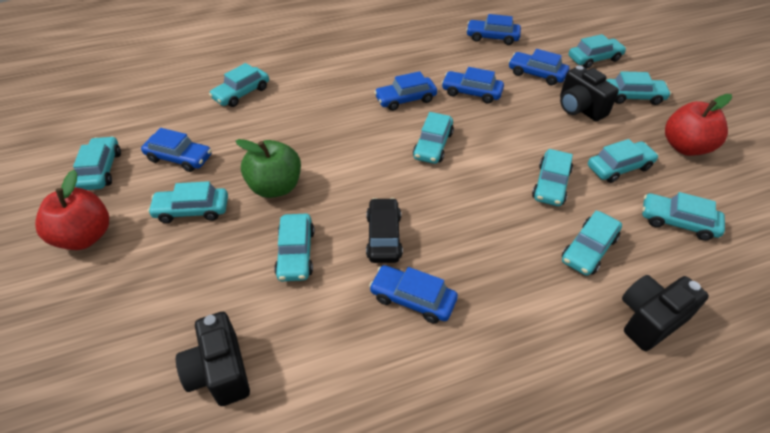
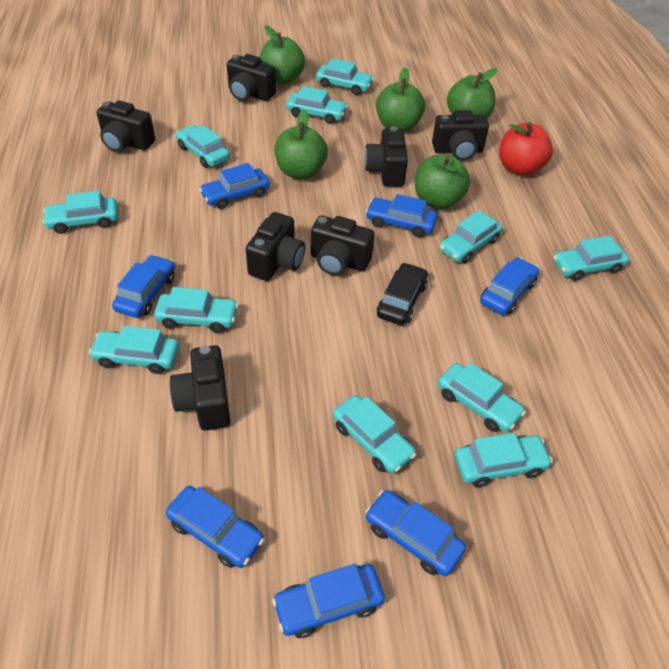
black camera: 3 -> 7
blue car: 6 -> 7
green apple: 1 -> 5
red apple: 2 -> 1

